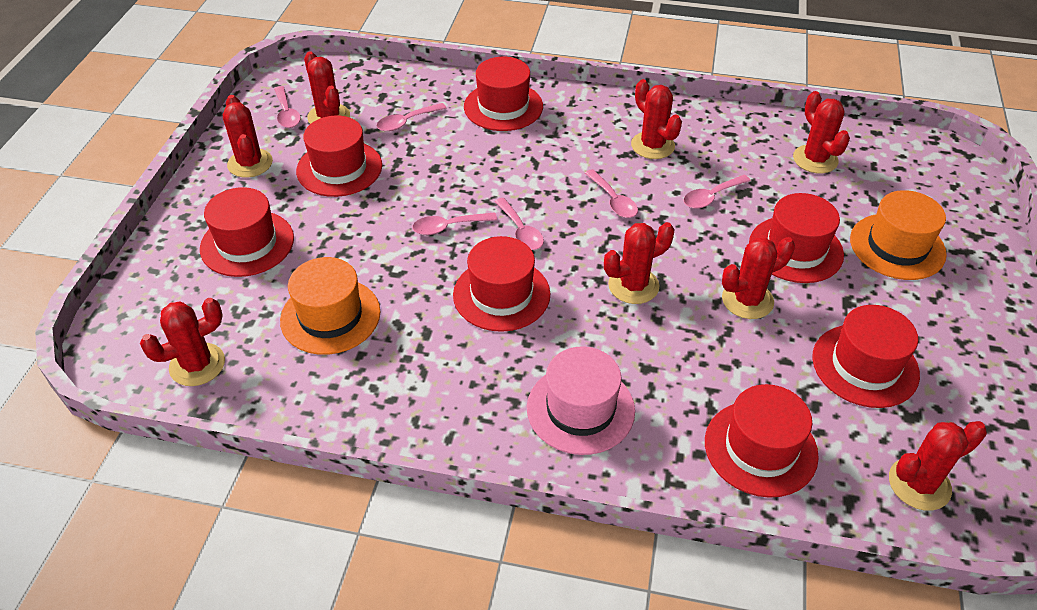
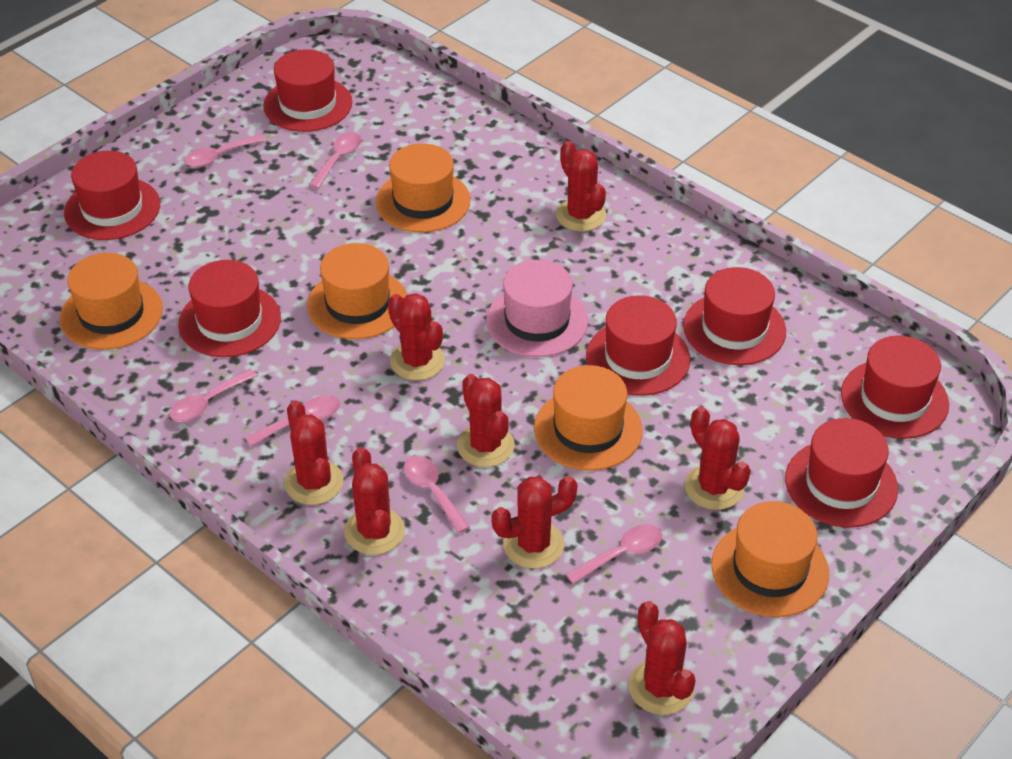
orange hat: 2 -> 5

